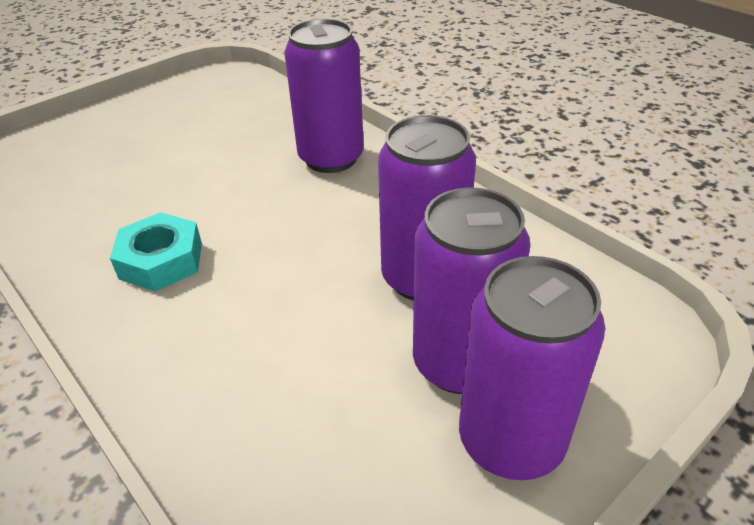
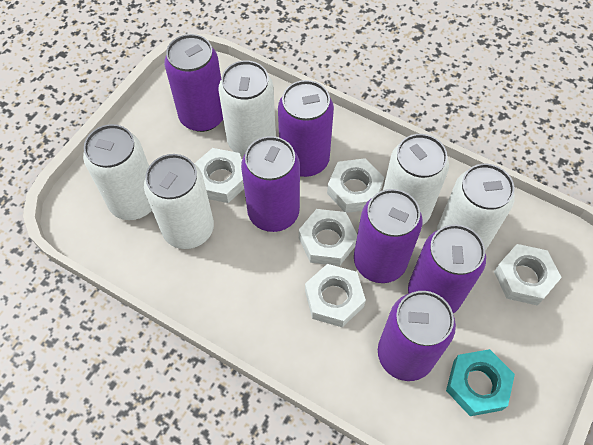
purple can: 4 -> 6
white can: 0 -> 5
white nut: 0 -> 5

